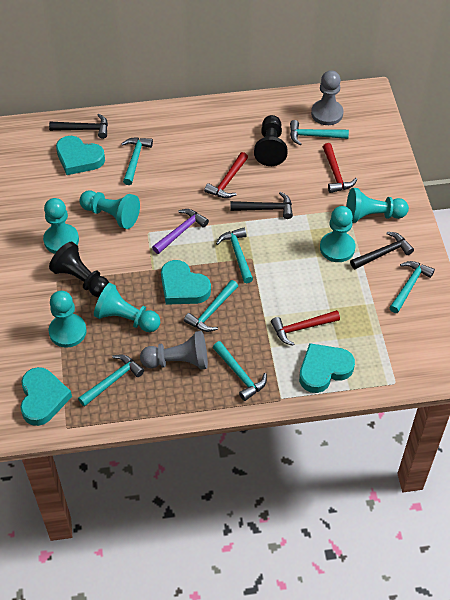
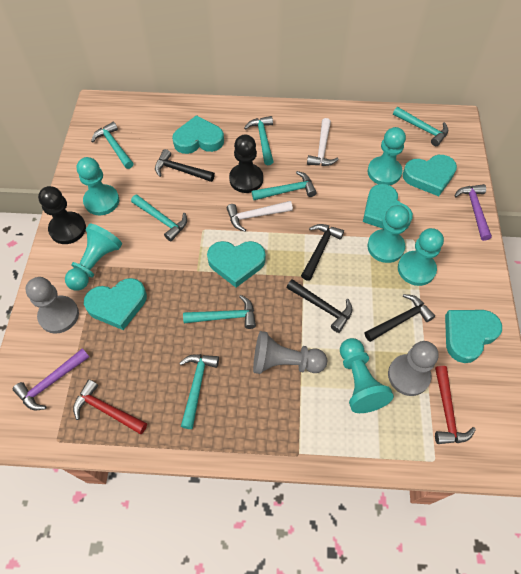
black hammer: 3 -> 4
grey pawn: 2 -> 3
purple hammer: 1 -> 2
red hammer: 3 -> 2
turquoise heart: 4 -> 6
white hammer: 0 -> 2

